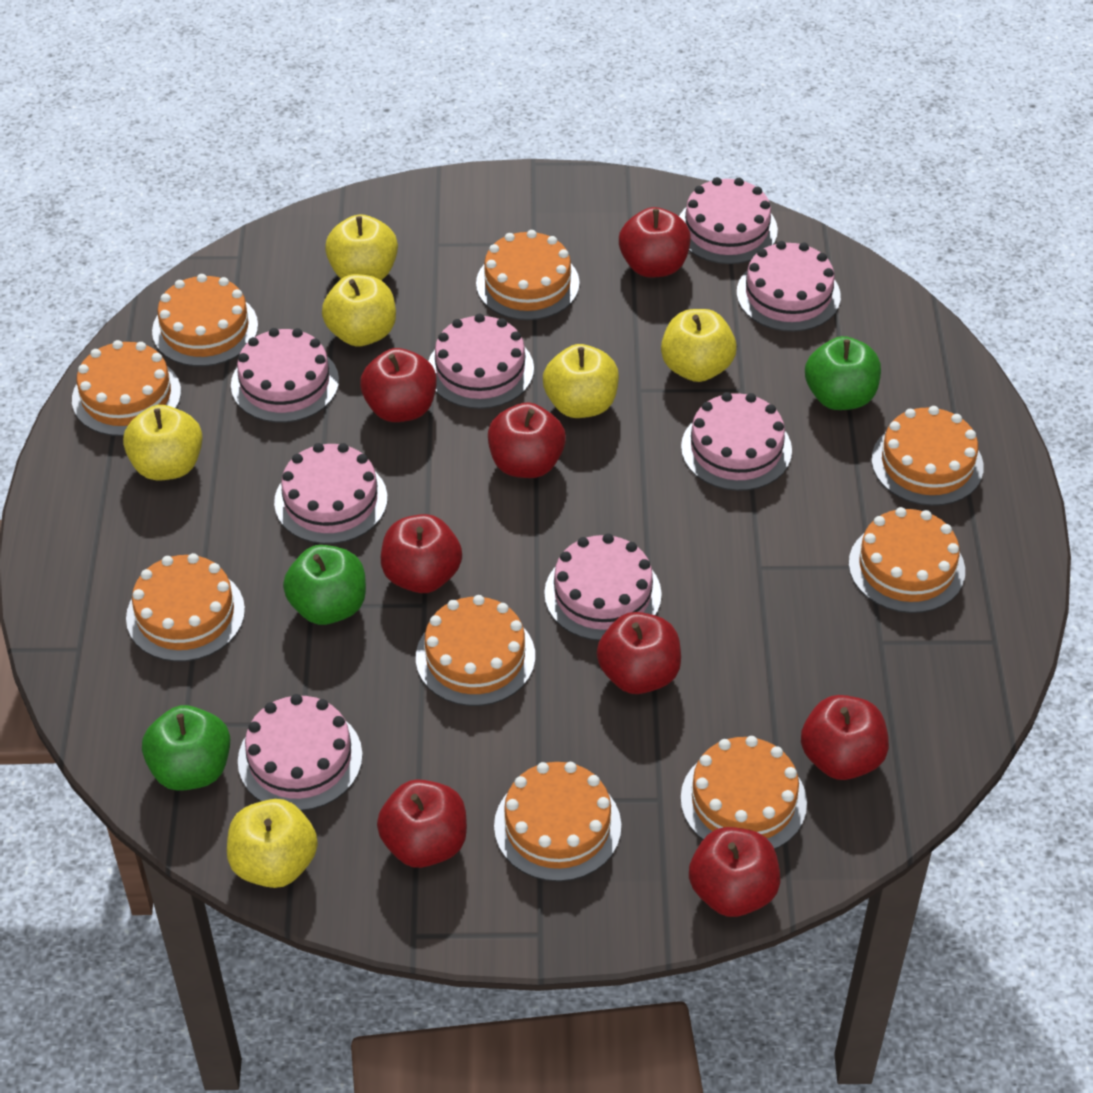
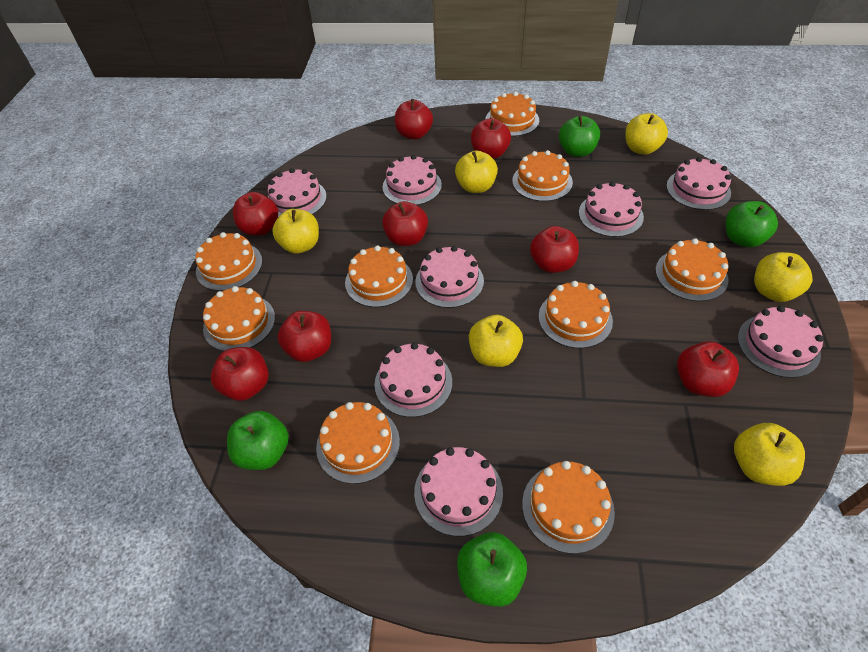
green apple: 3 -> 4

